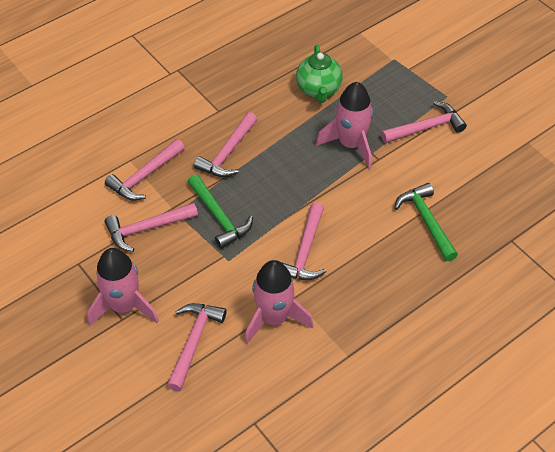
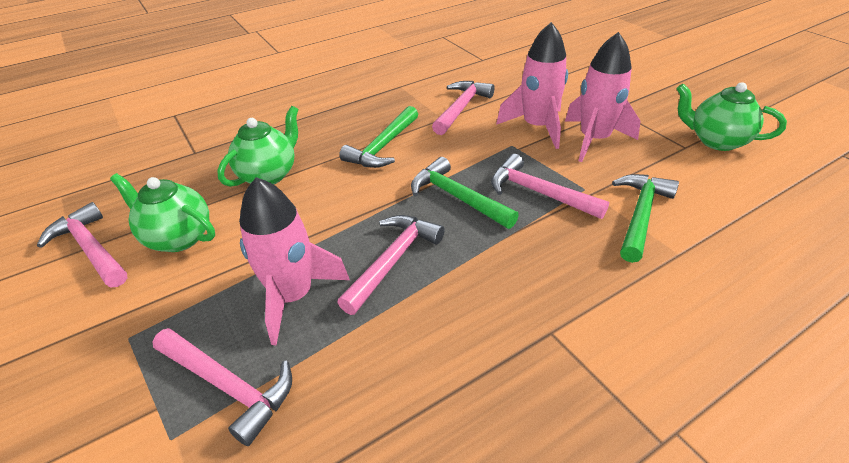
green hammer: 2 -> 3
green teapot: 1 -> 3
pink hammer: 6 -> 5

